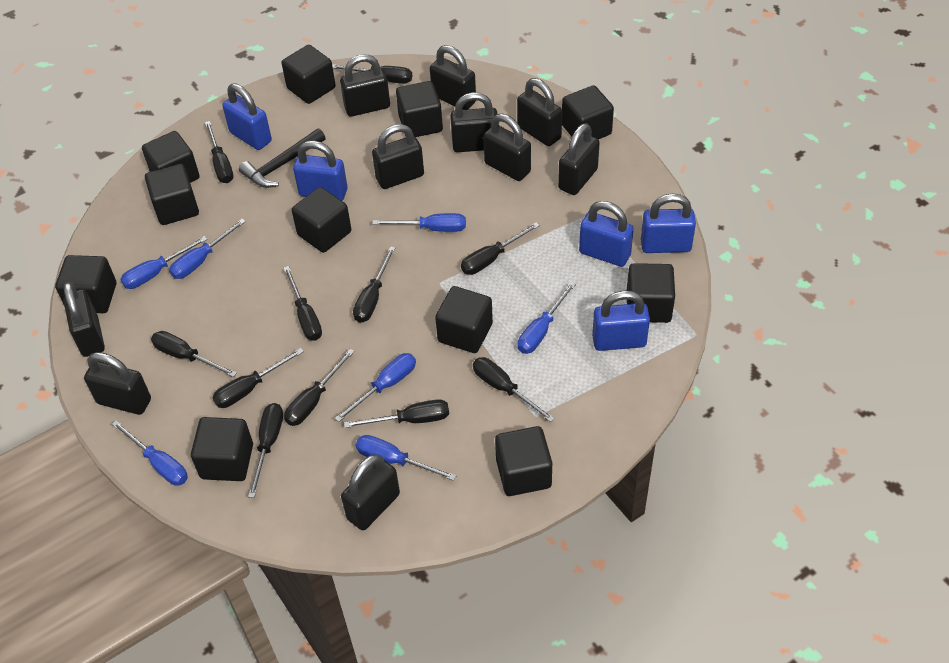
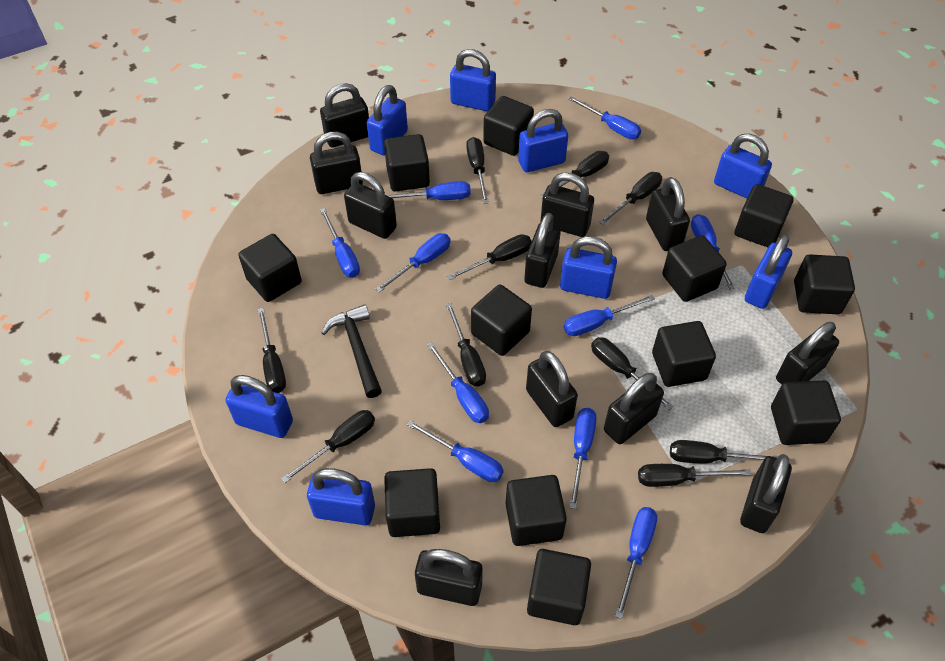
black cube: 11 -> 12
black padlock: 10 -> 11
black screwdriver: 11 -> 10
blue padlock: 5 -> 8
blue screwdriver: 7 -> 10

